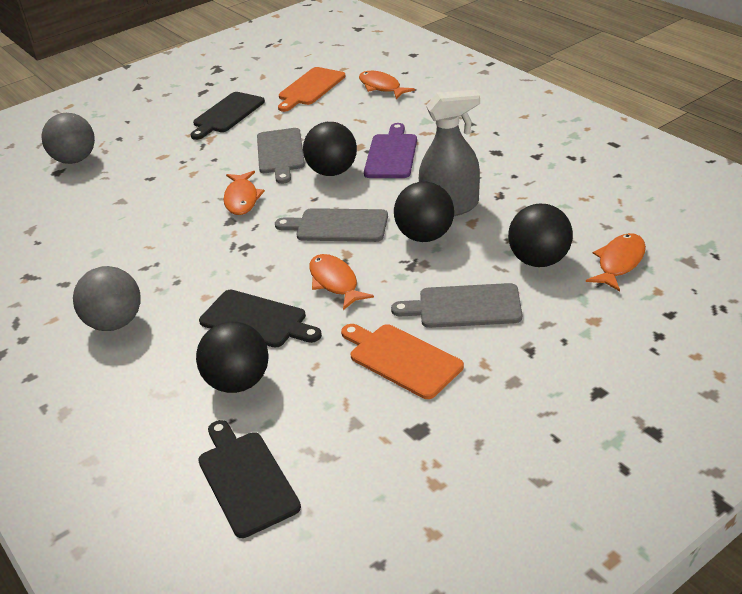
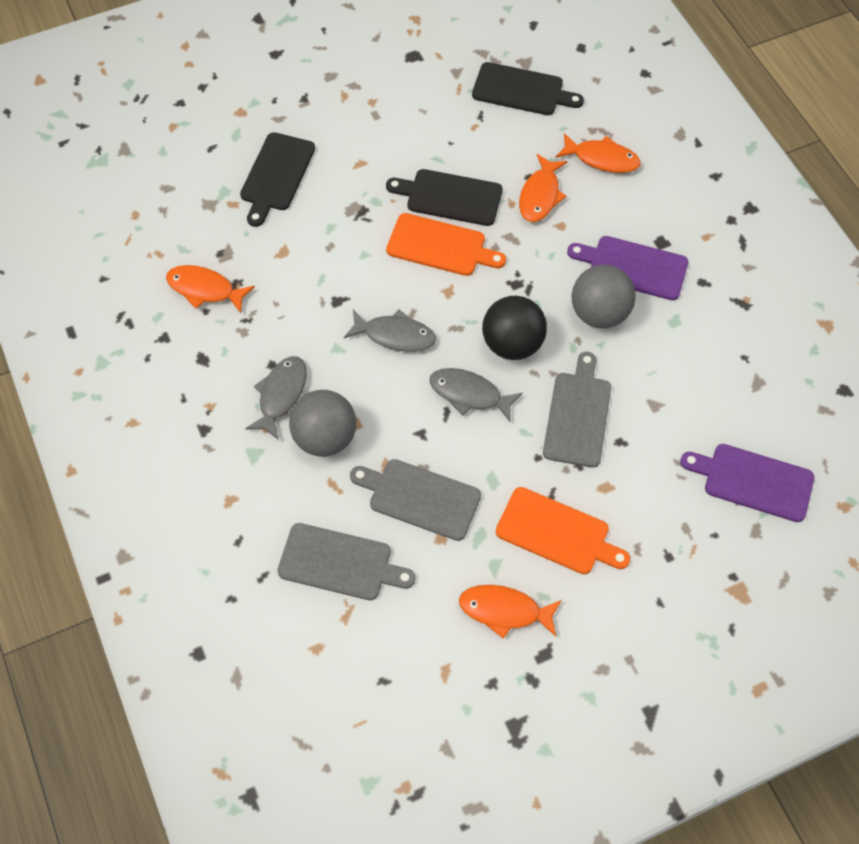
black ball: 4 -> 1
grey fish: 0 -> 3
grey spray bottle: 1 -> 0
purple cutting board: 1 -> 2

